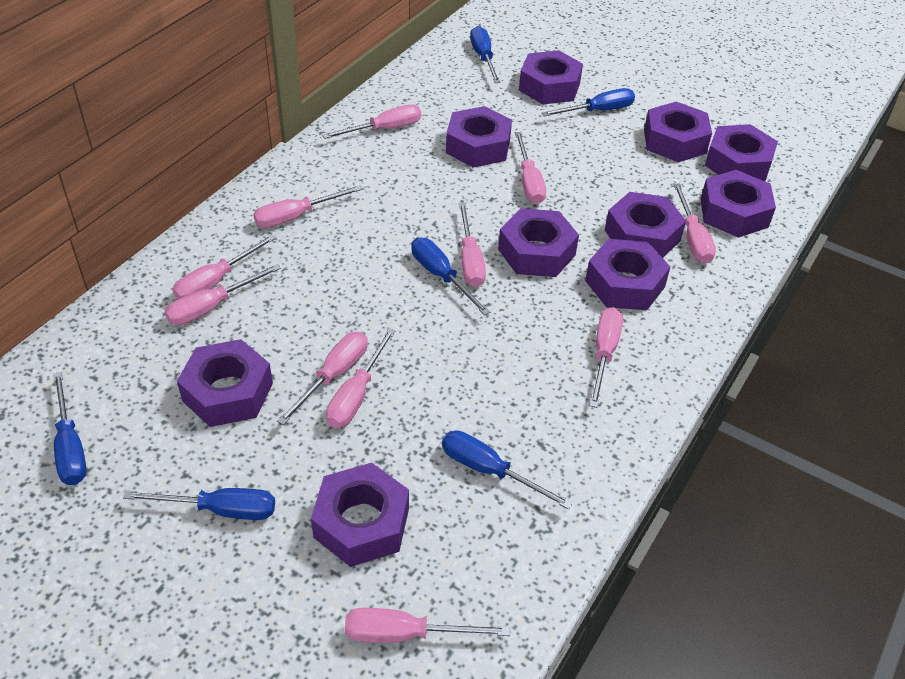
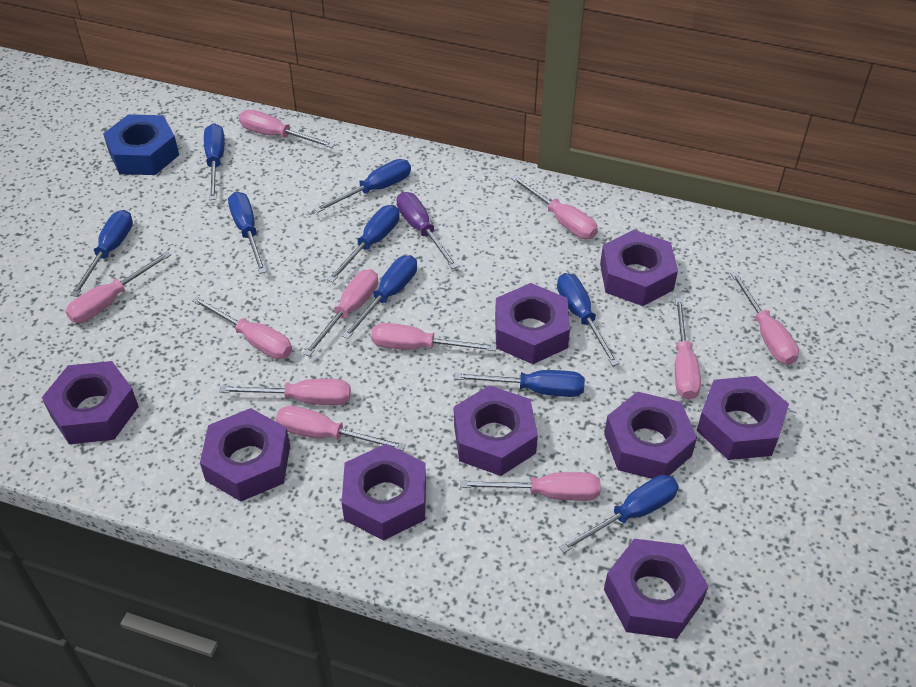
blue nut: 0 -> 1
blue screwdriver: 6 -> 9
purple nut: 10 -> 9
purple screwdriver: 0 -> 1

